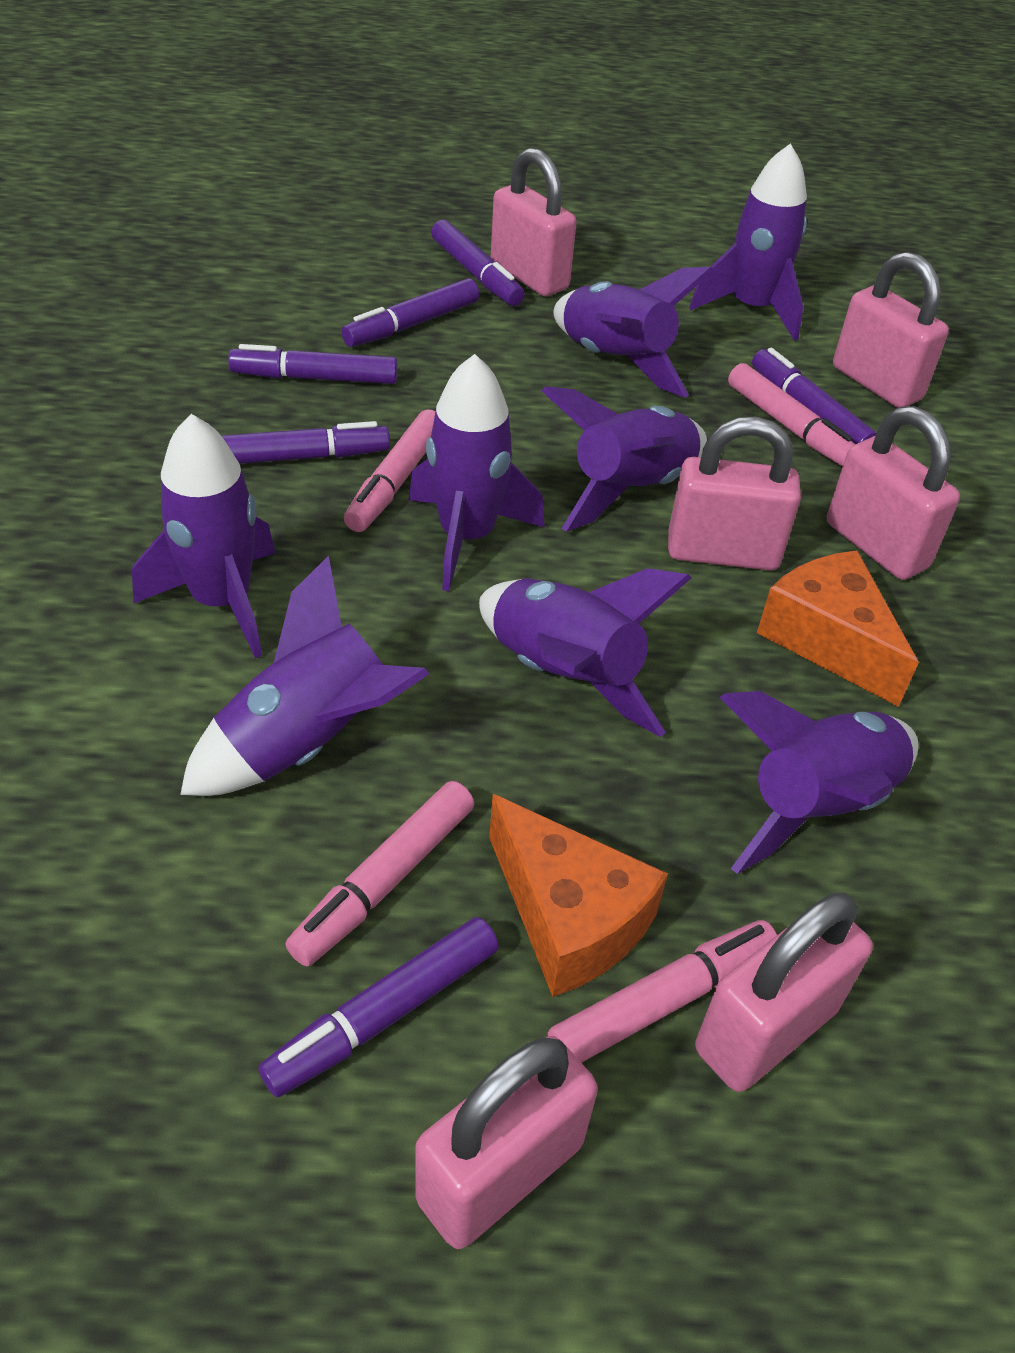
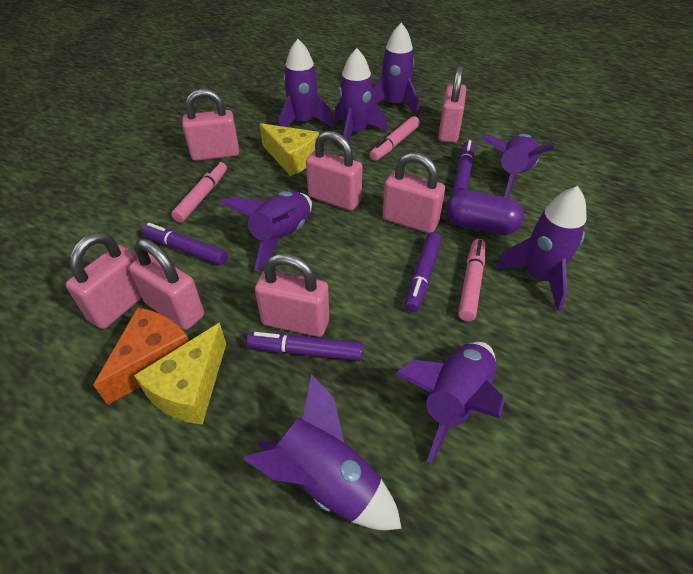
orange cheese: 2 -> 1
pink marker: 4 -> 3
pink padlock: 6 -> 7
purple capsule: 0 -> 1
purple marker: 6 -> 4
yellow cheese: 0 -> 2

